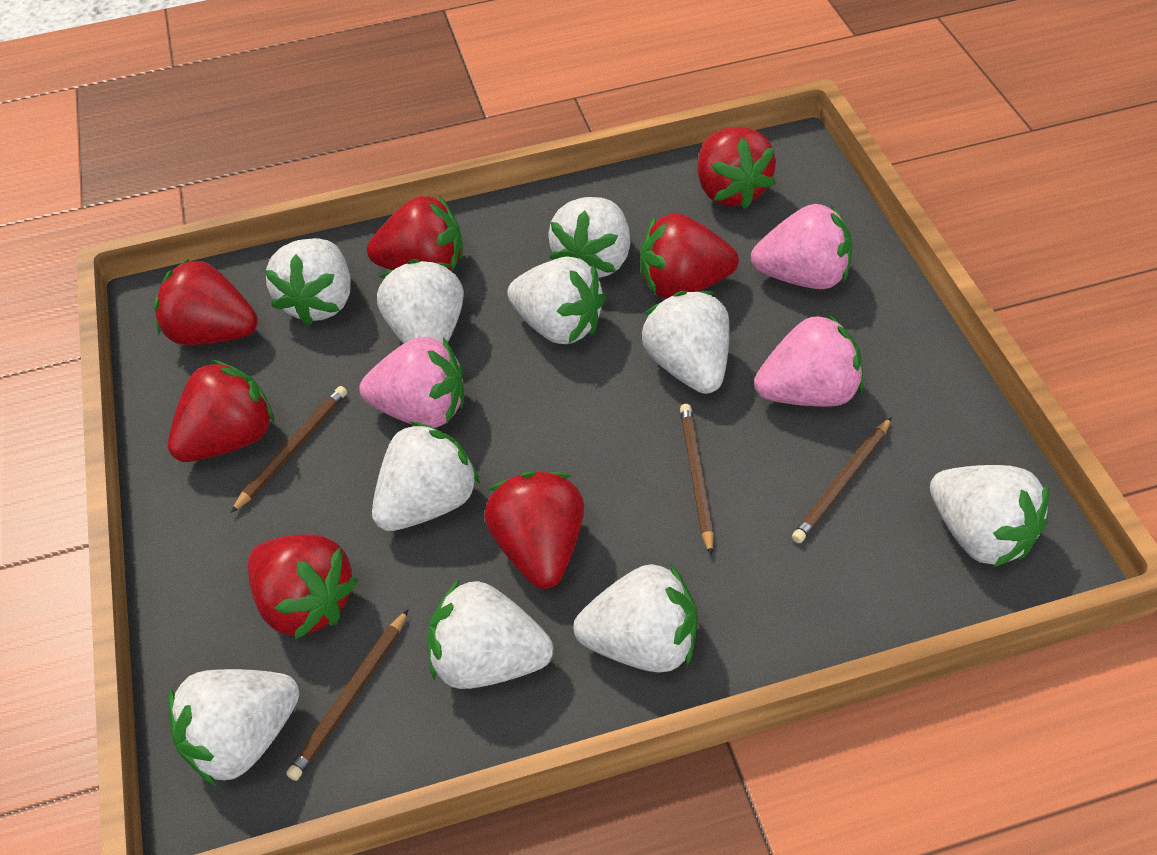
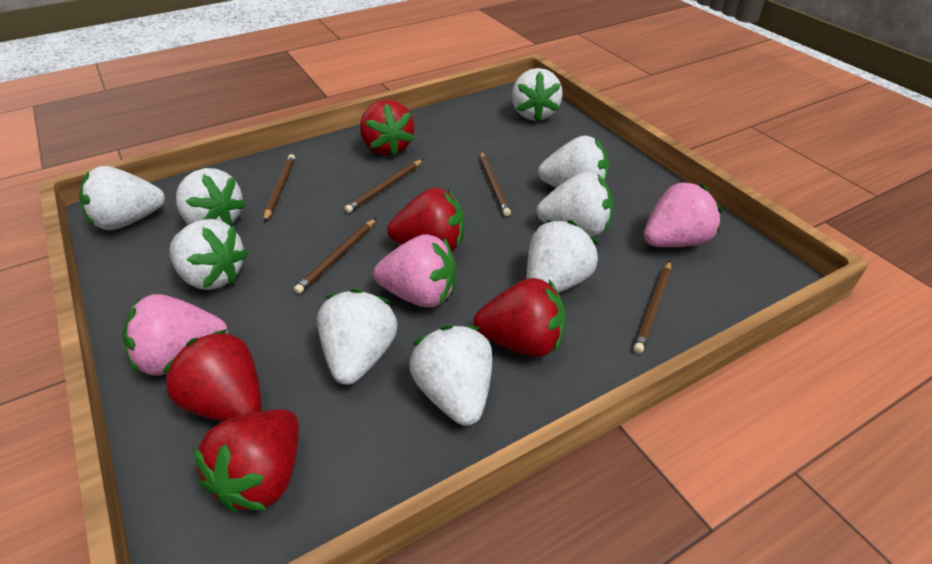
brown pencil: 4 -> 5
red strawberry: 7 -> 5
white strawberry: 10 -> 9

